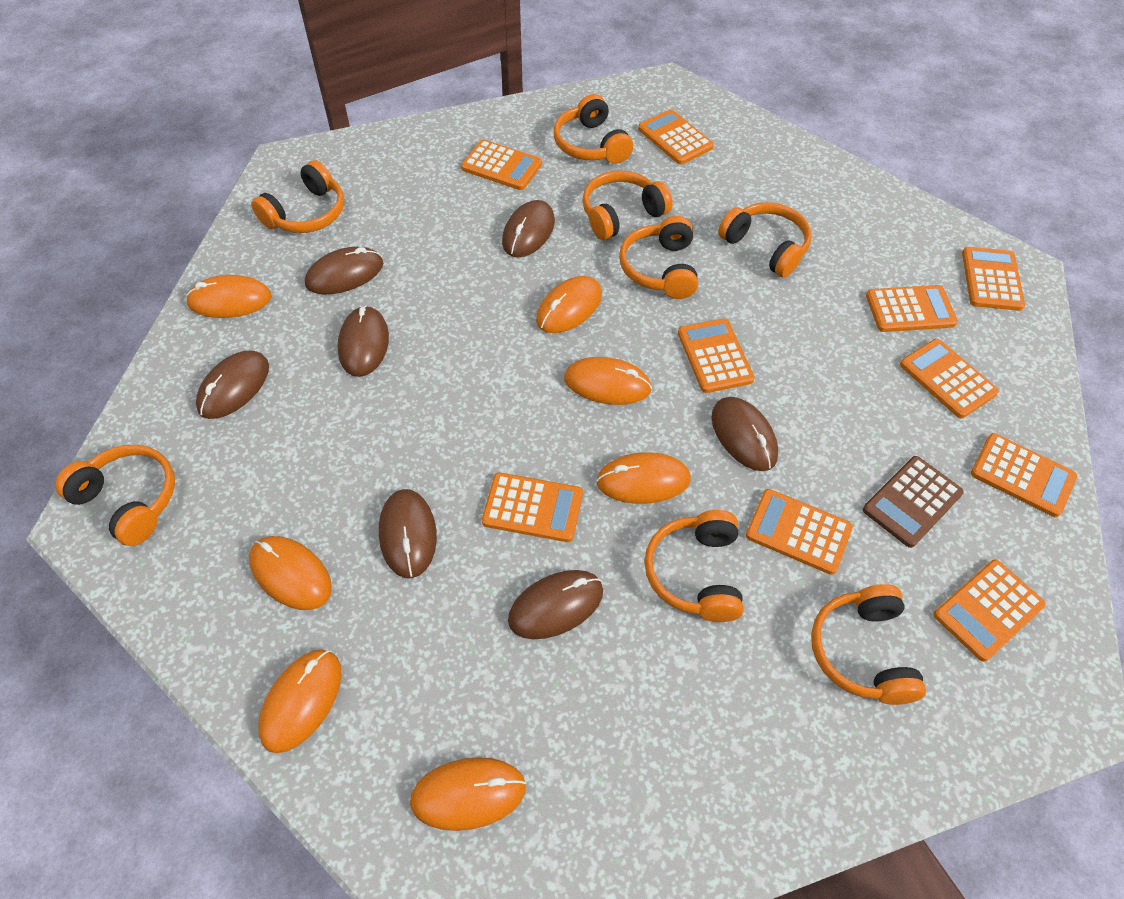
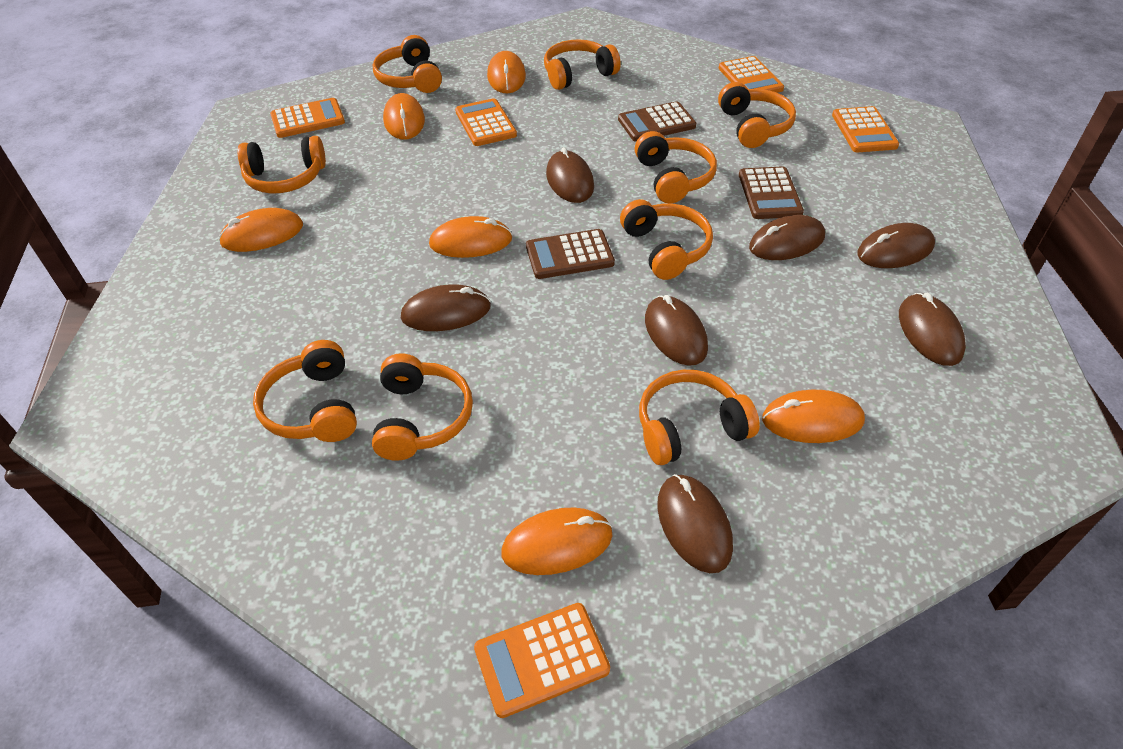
brown calculator: 1 -> 3
orange calculator: 10 -> 5
orange headphones: 8 -> 9
orange mouse: 7 -> 6

